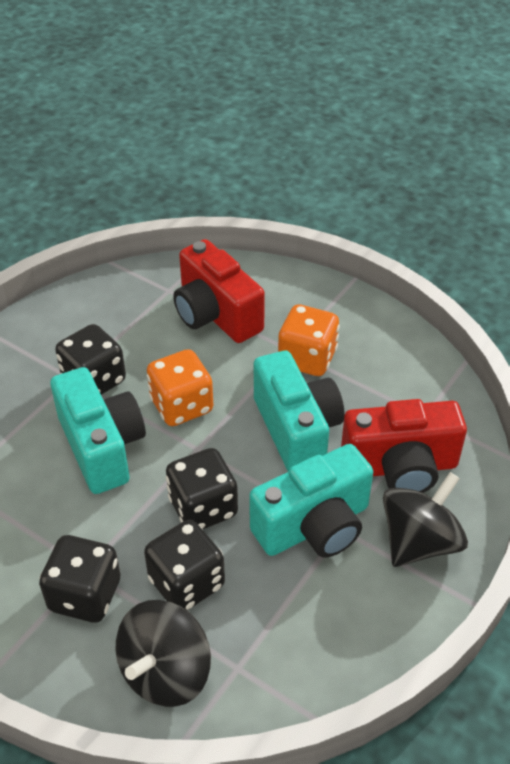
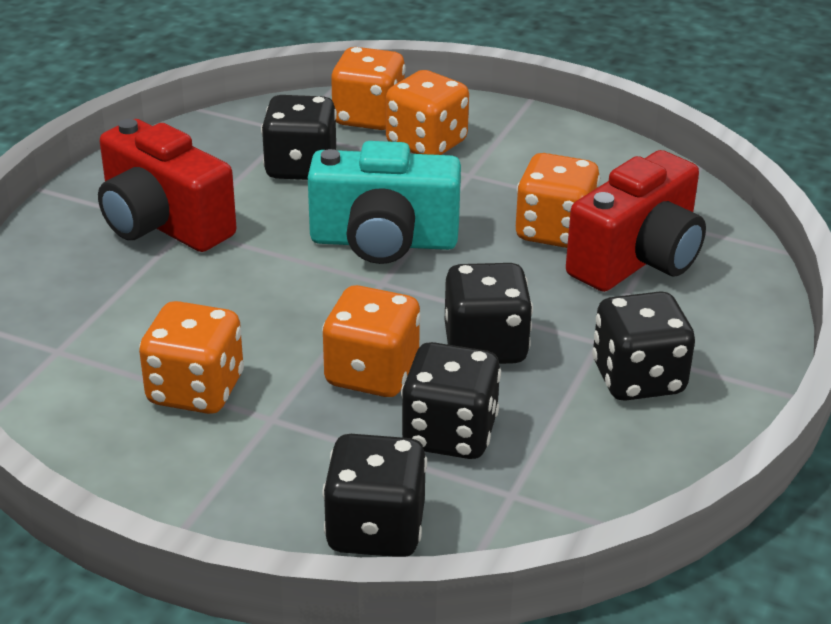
black dice: 4 -> 5
black spinning top: 2 -> 0
orange dice: 2 -> 5
turquoise camera: 3 -> 1

